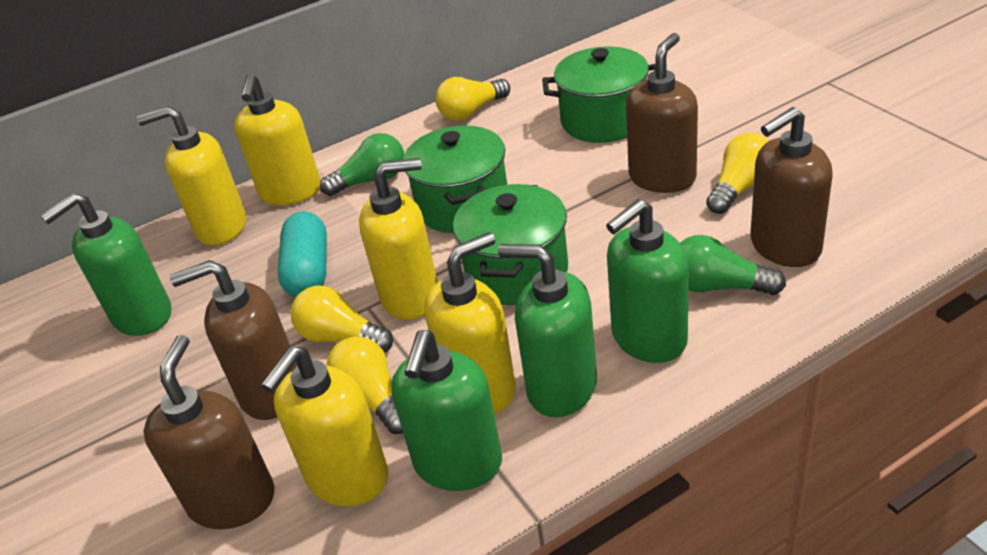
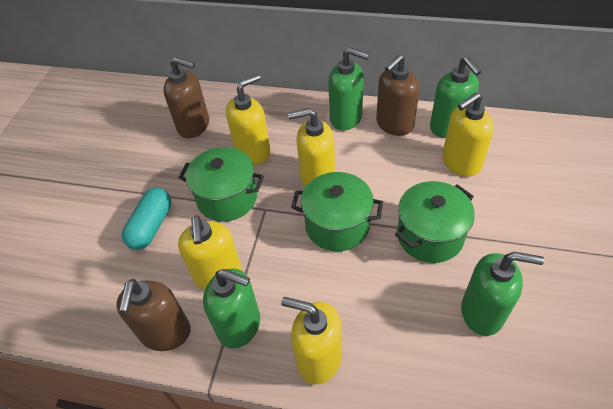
brown soap dispenser: 4 -> 3
green light bulb: 2 -> 0
yellow light bulb: 4 -> 0

